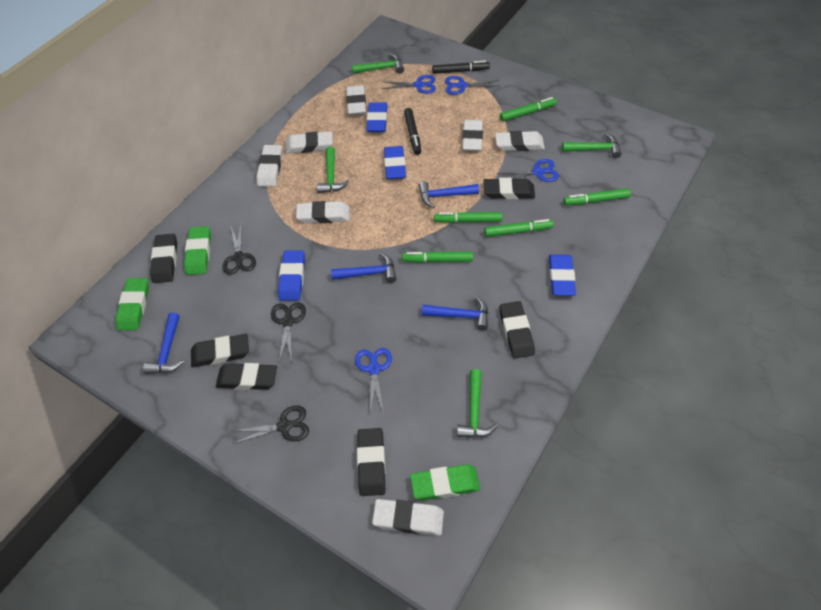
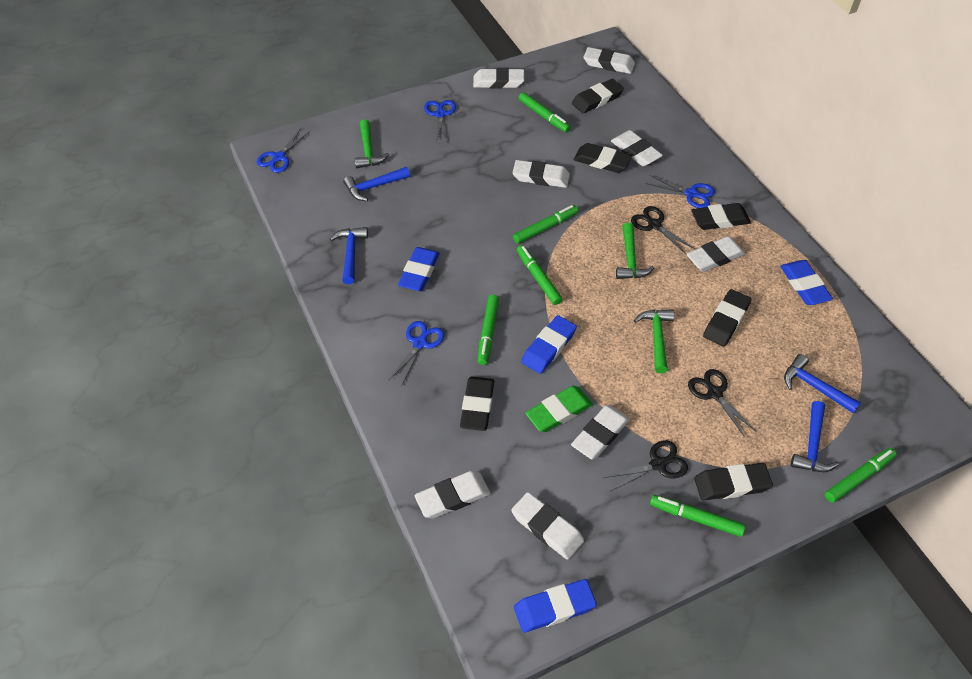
black marker: 2 -> 0
green eraser: 3 -> 1
green hammer: 4 -> 3
green marker: 5 -> 6
white eraser: 7 -> 8

